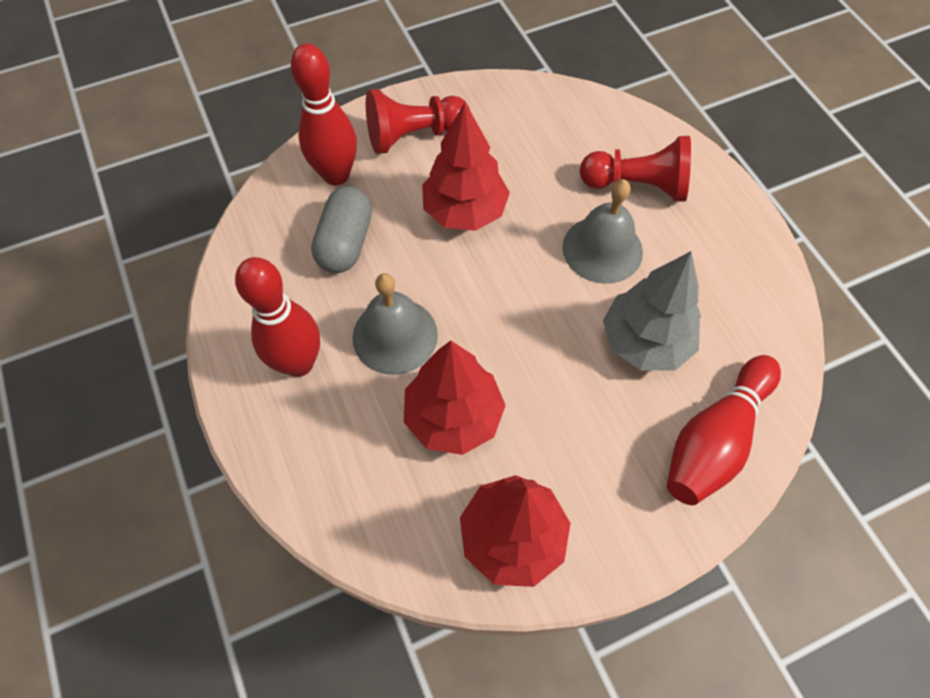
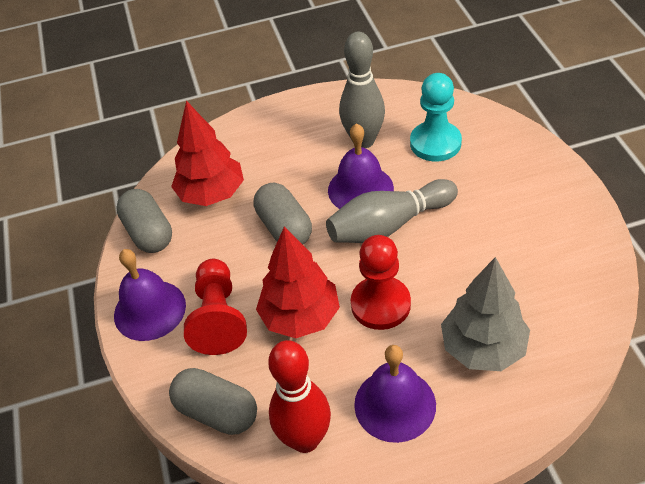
grey bell: 2 -> 0
grey bowling pin: 0 -> 2
grey capsule: 1 -> 3
purple bell: 0 -> 3
red bowling pin: 3 -> 1
red tree: 3 -> 2
turquoise pawn: 0 -> 1

